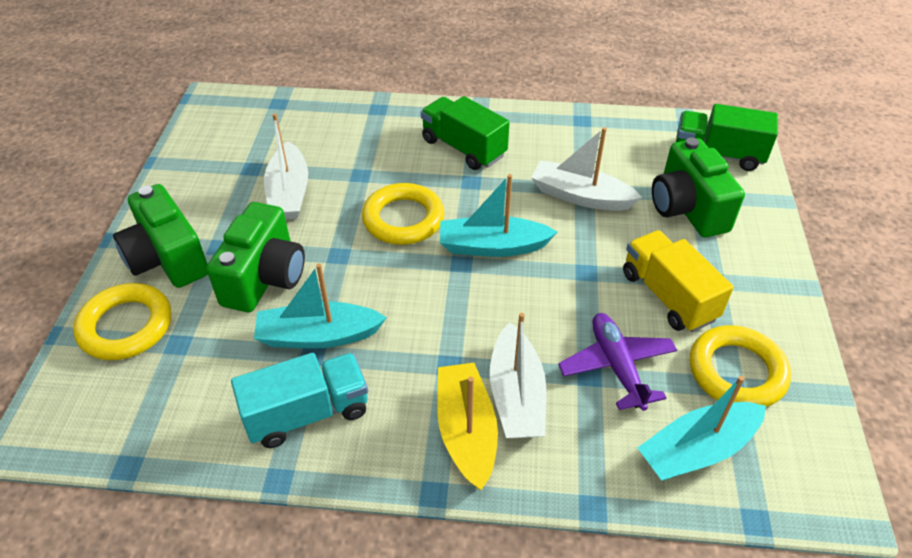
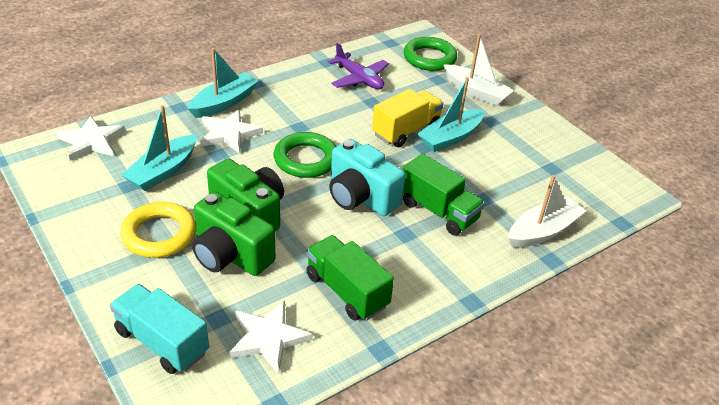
green camera: 3 -> 2
green ring: 0 -> 2
turquoise camera: 0 -> 1
white boat: 3 -> 2
white star: 0 -> 3
yellow boat: 1 -> 0
yellow ring: 3 -> 1

